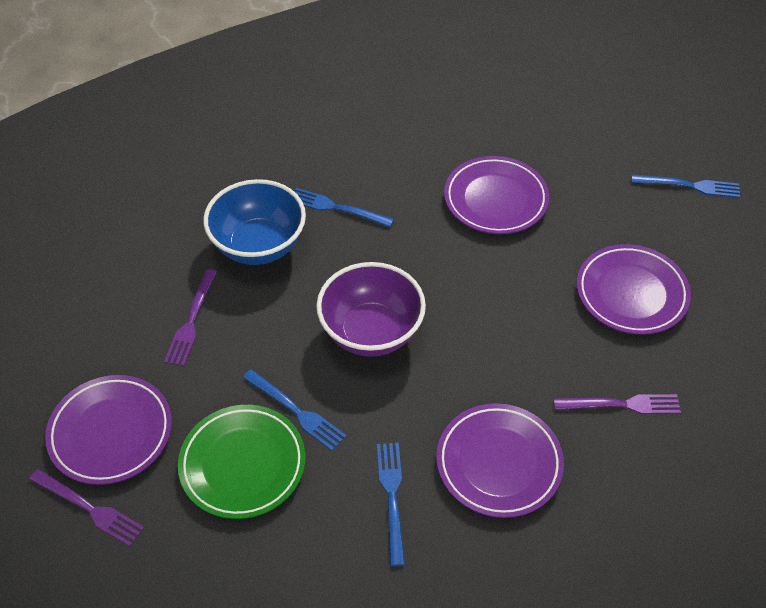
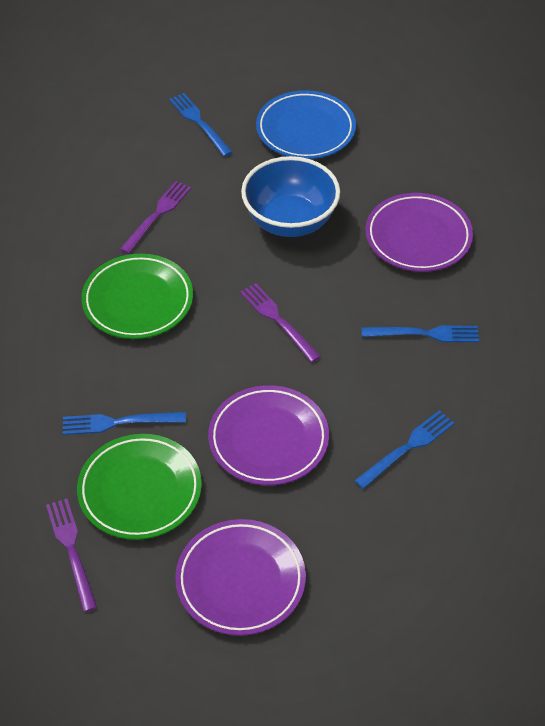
blue plate: 0 -> 1
green plate: 1 -> 2
purple bowl: 1 -> 0
purple plate: 4 -> 3

